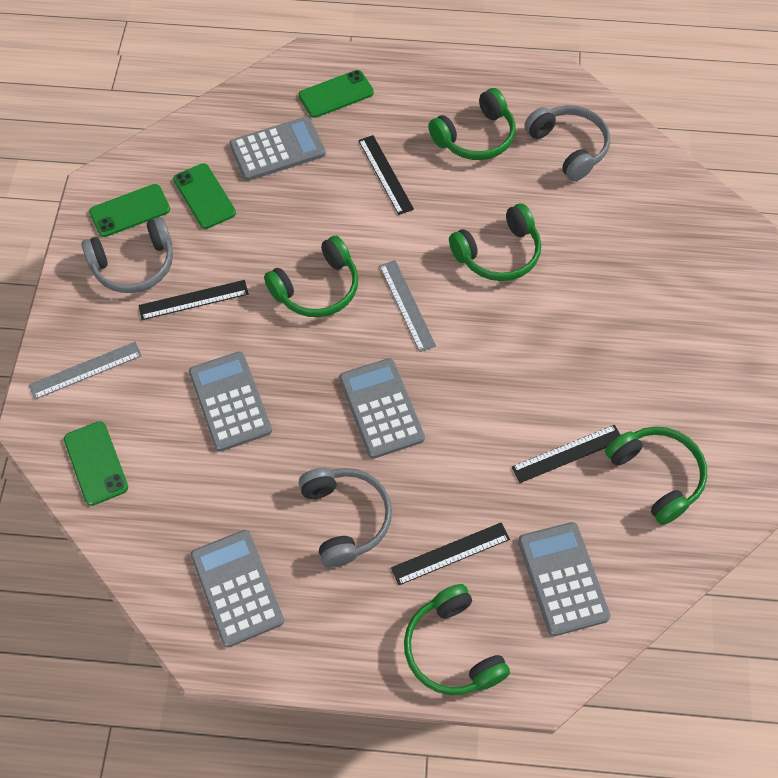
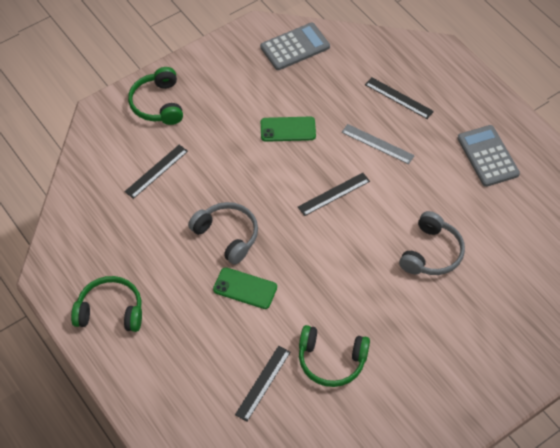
green headphones: 5 -> 3
green phone: 4 -> 2
grey calculator: 5 -> 2
grey headphones: 3 -> 2
grey ruler: 2 -> 1

